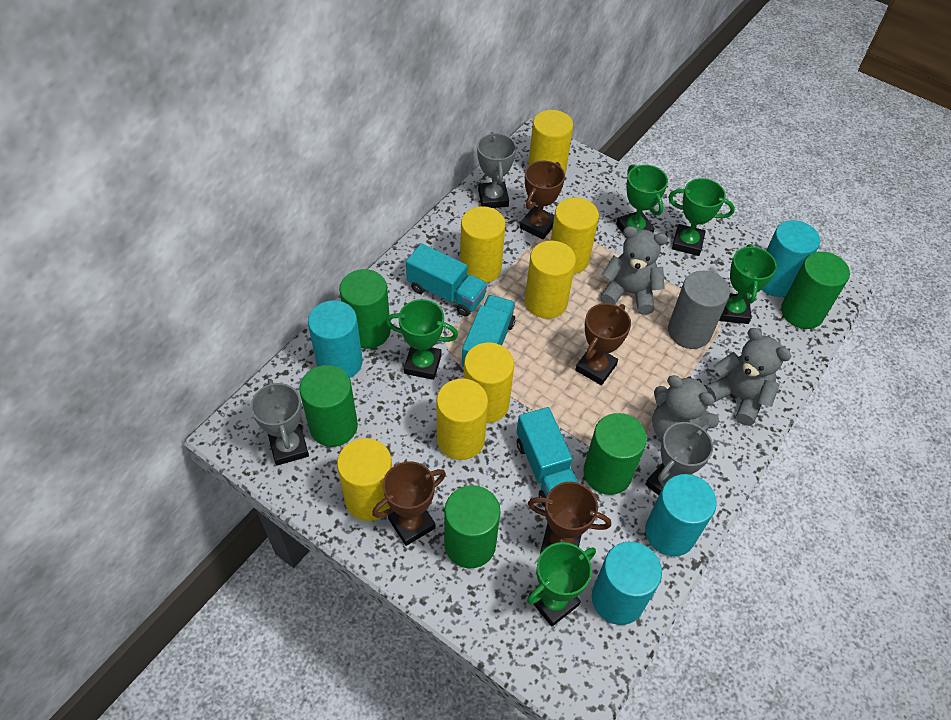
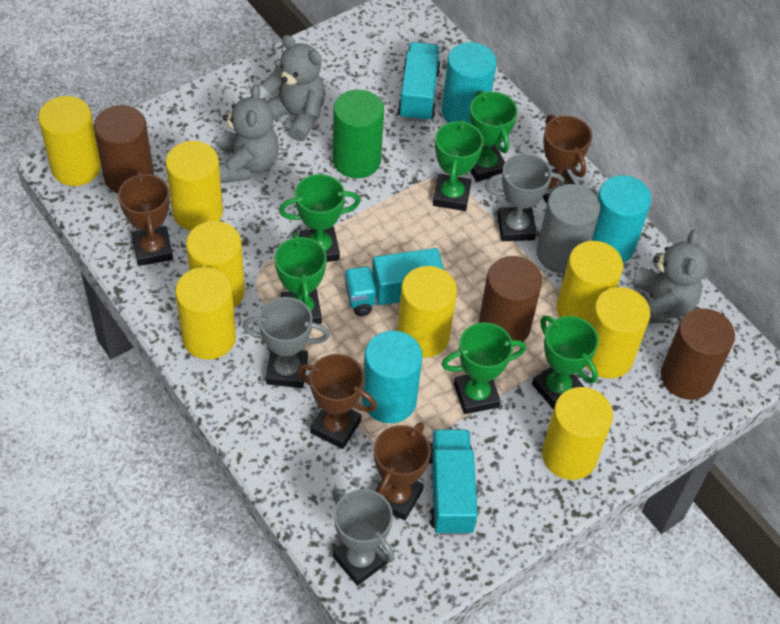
brown cylinder: 0 -> 3
green cylinder: 5 -> 1
green trophy: 5 -> 6
turquoise cylinder: 4 -> 3
yellow cylinder: 7 -> 8

